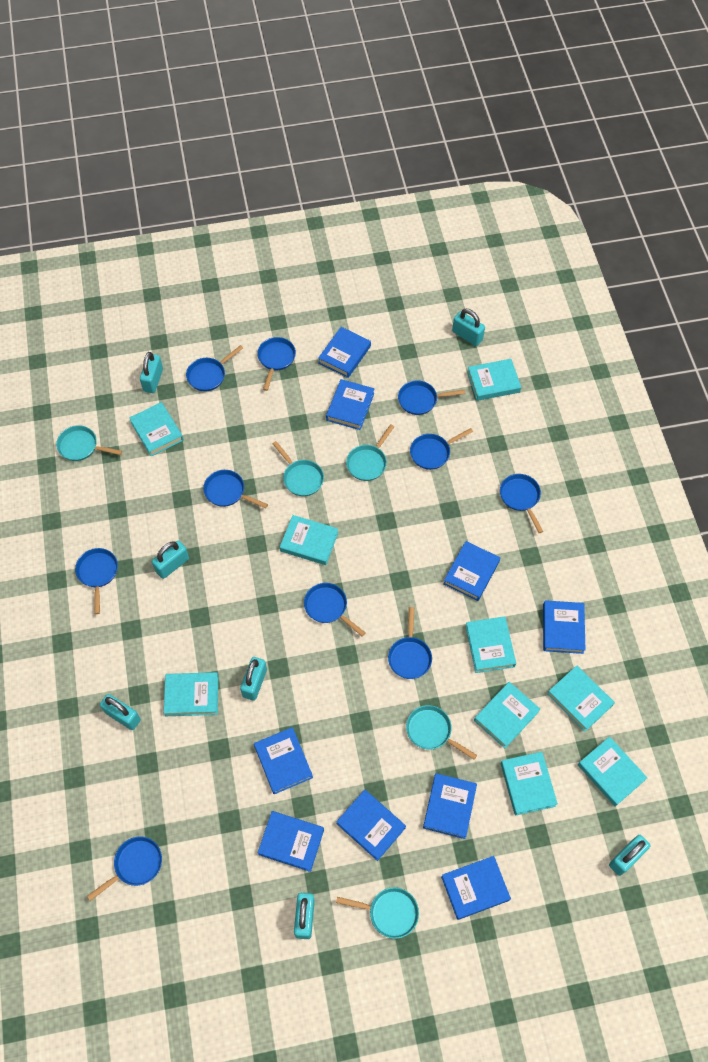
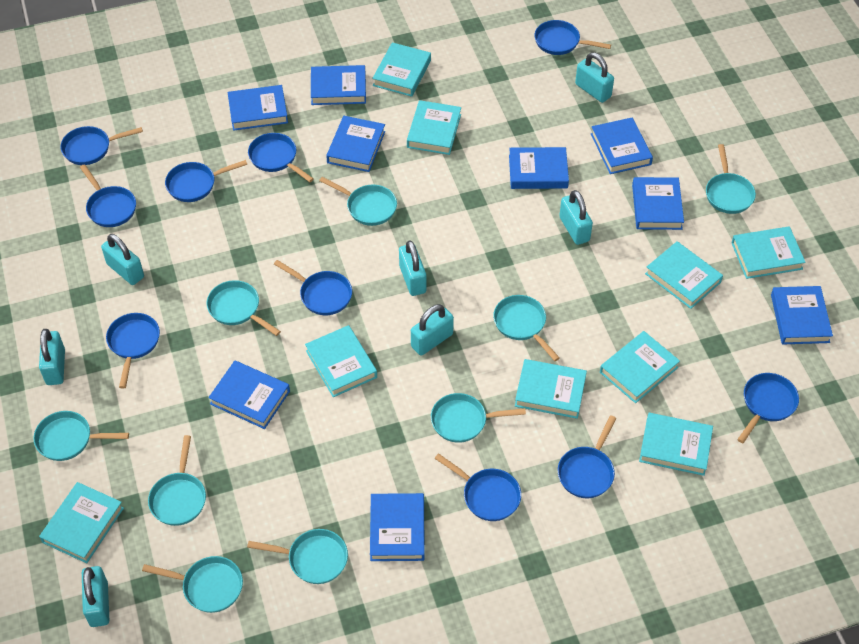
turquoise pan: 5 -> 9

